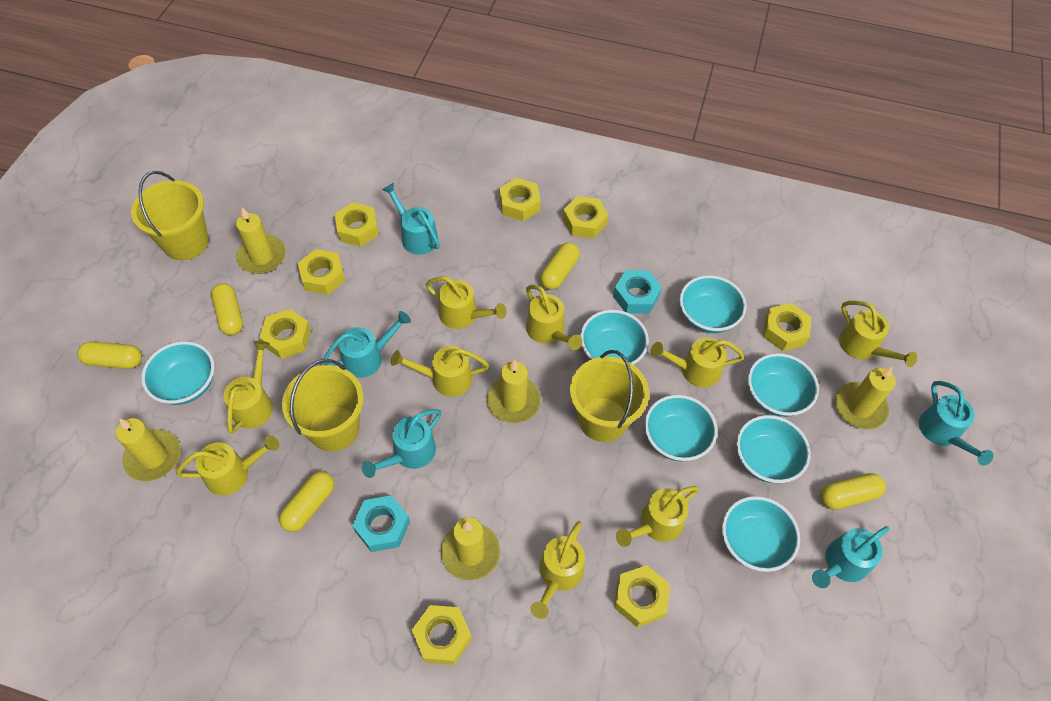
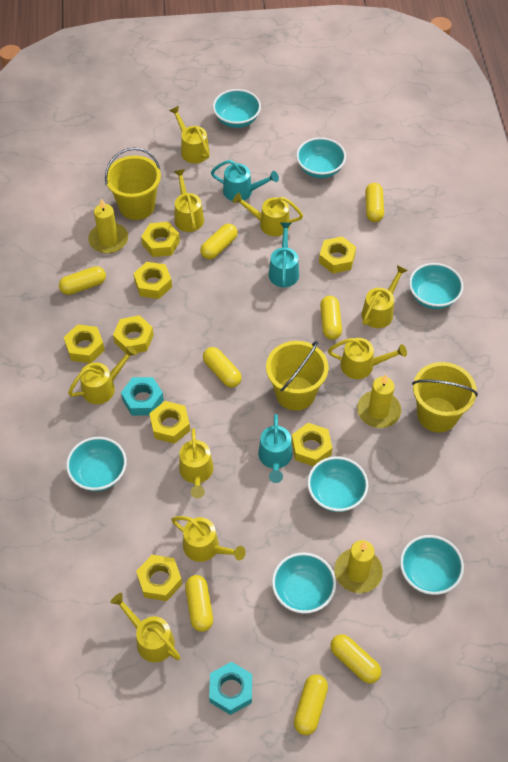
turquoise watering can: 5 -> 3
yellow candle: 5 -> 3
yellow capsule: 5 -> 8

